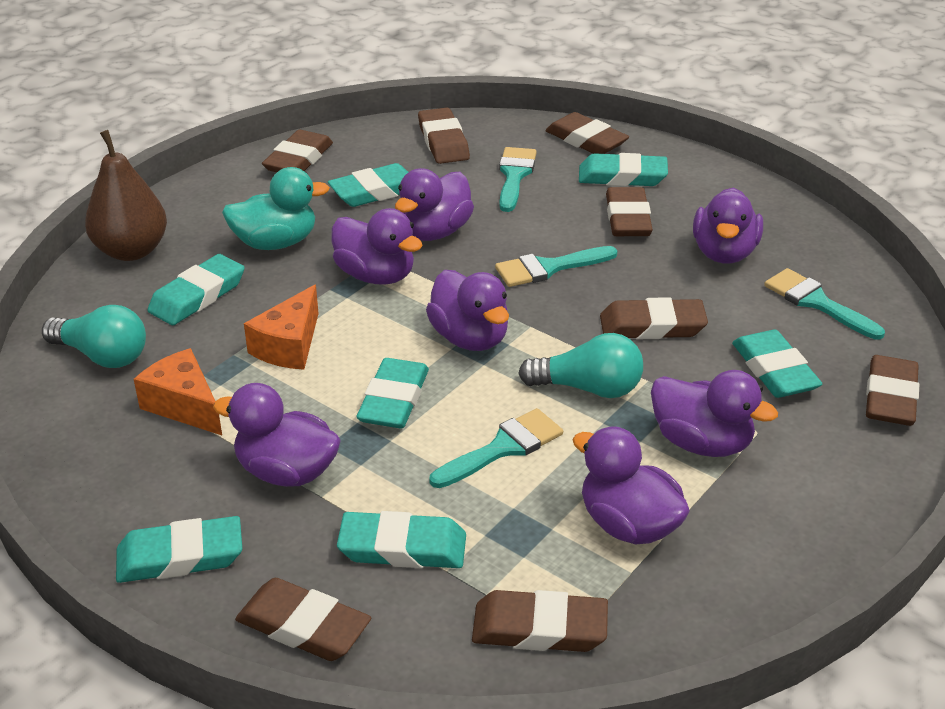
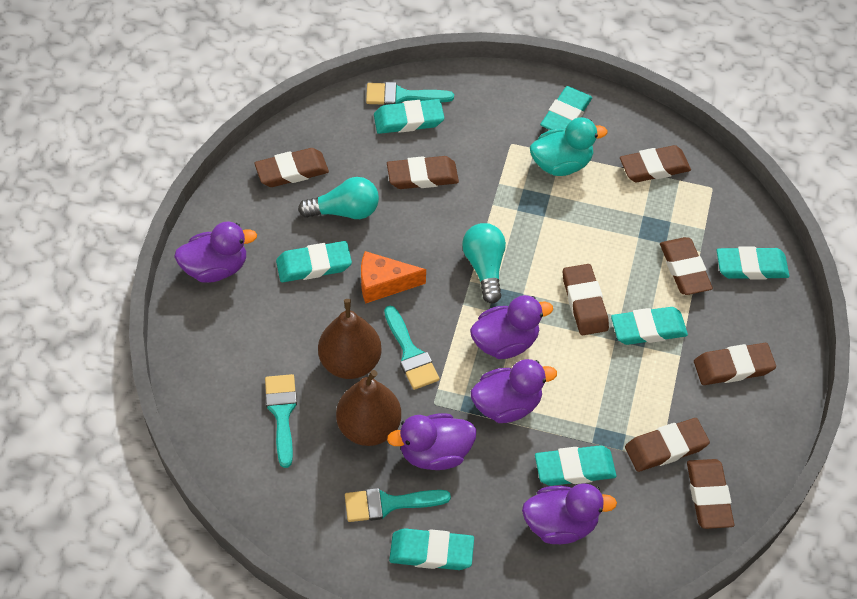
brown pear: 1 -> 2
orange cheese: 2 -> 1
purple duck: 7 -> 5

